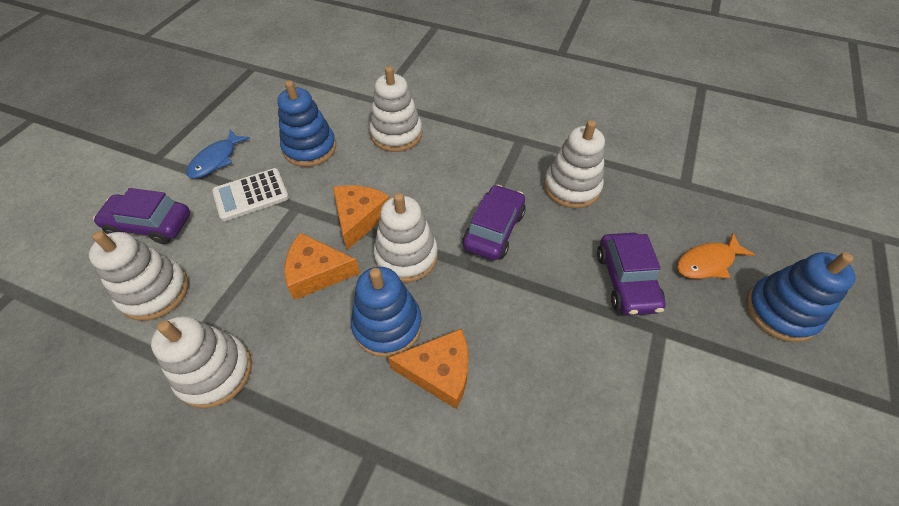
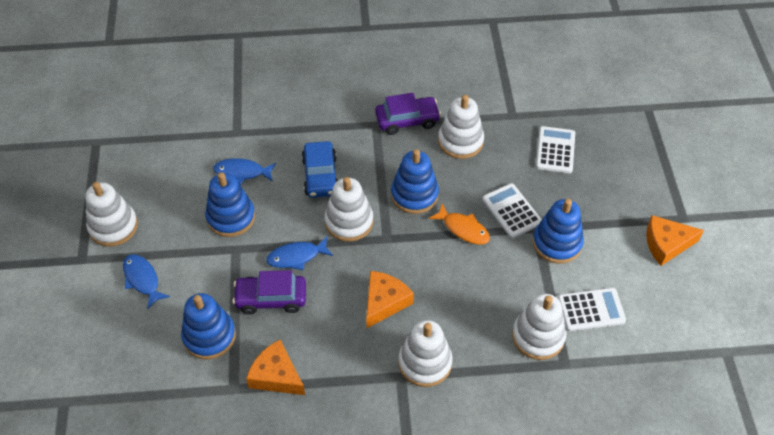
blue car: 0 -> 1
blue fish: 1 -> 3
blue stacking toy: 3 -> 4
purple car: 3 -> 2
white calculator: 1 -> 3

